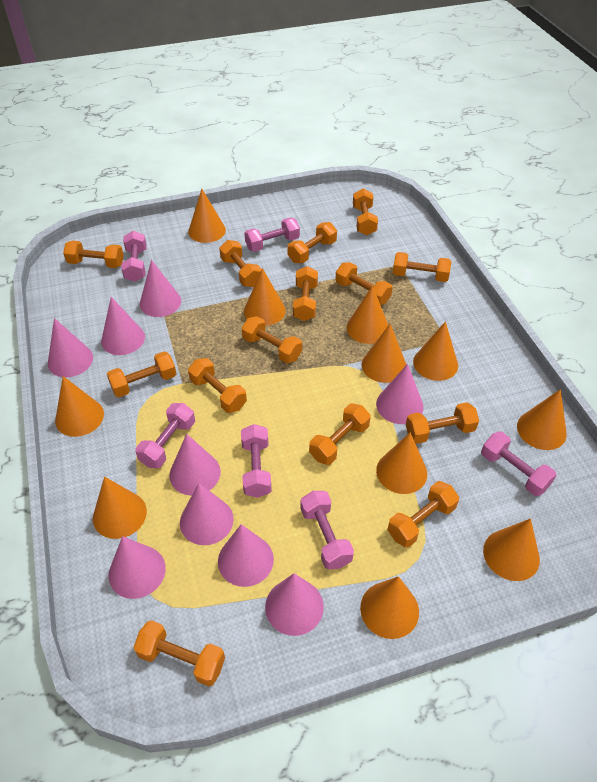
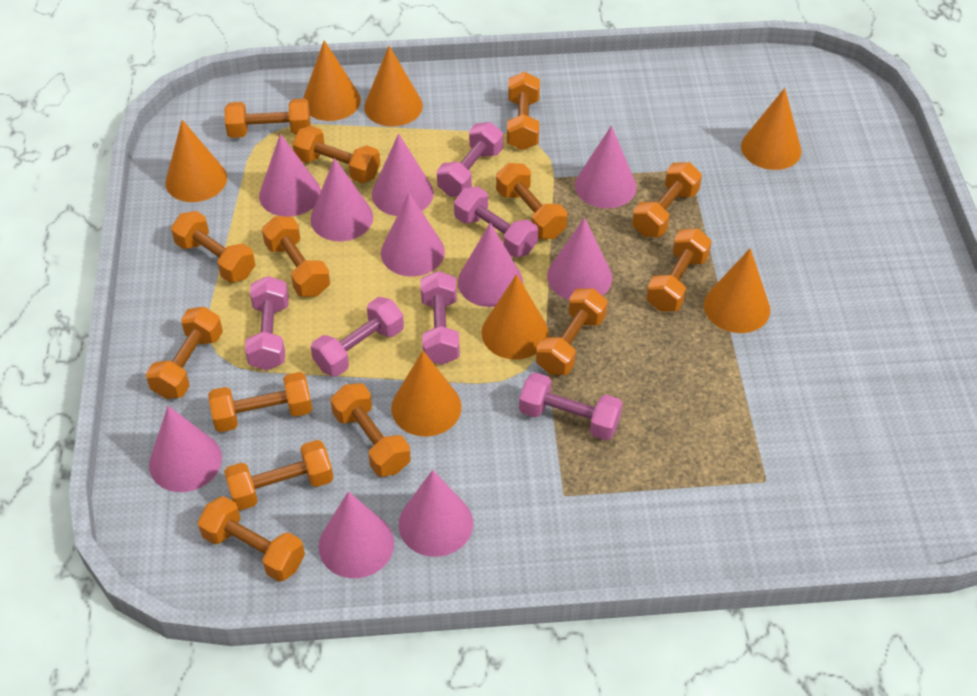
orange cone: 11 -> 7
pink cone: 9 -> 10

